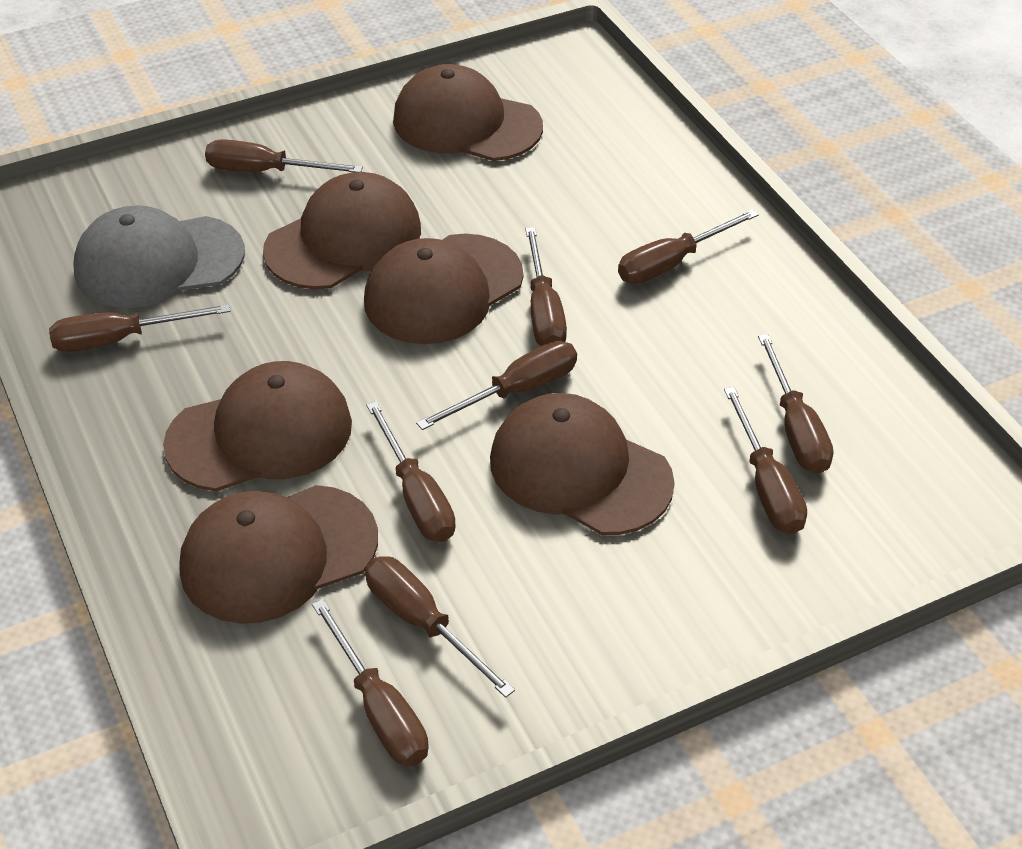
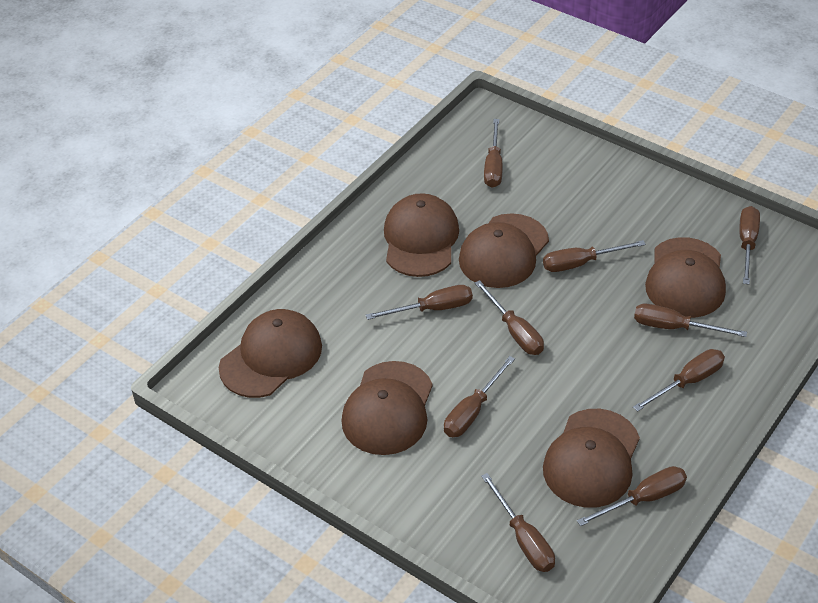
grey cap: 1 -> 0

